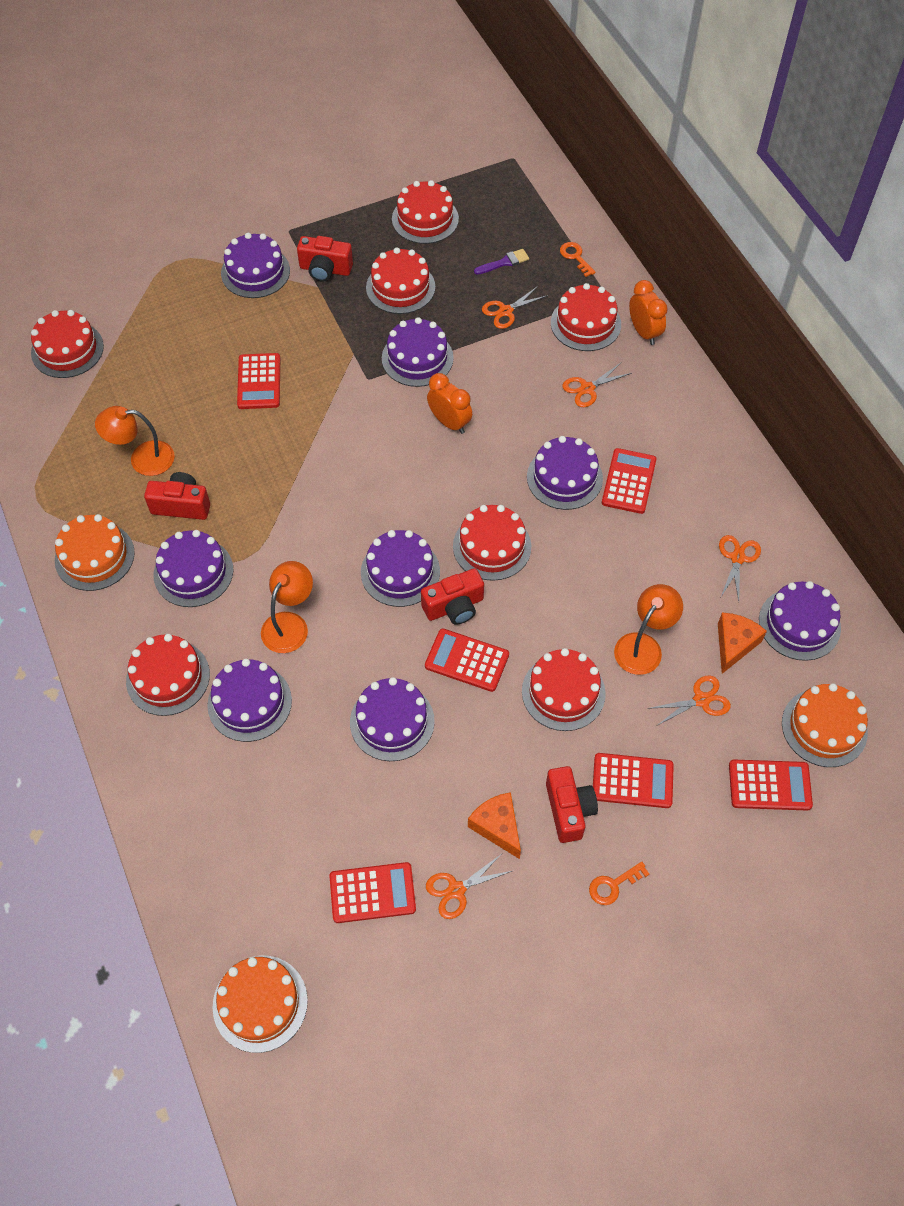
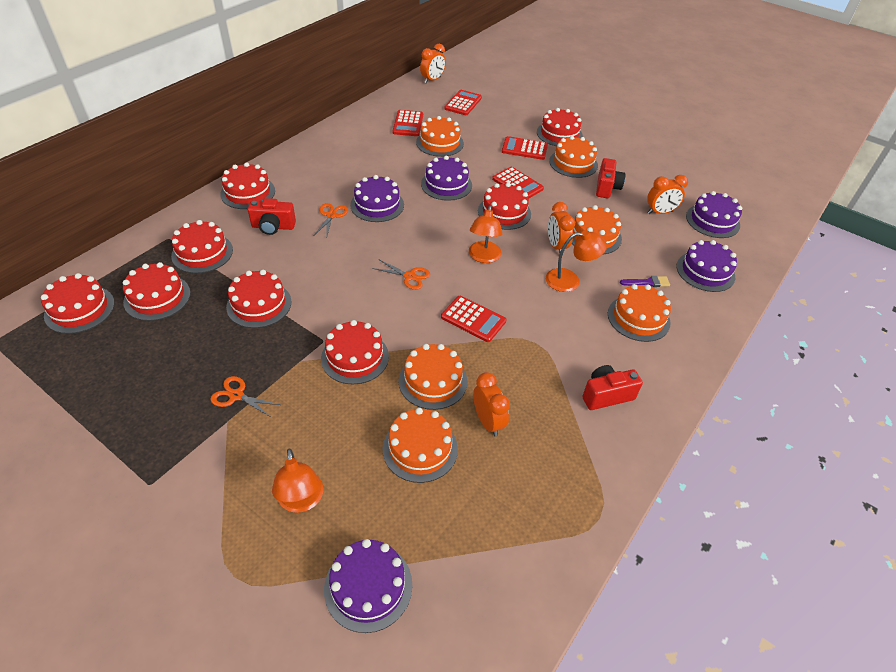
orange cake: 3 -> 6
orange cheese: 2 -> 0
orange clock: 2 -> 4
orange key: 2 -> 0
orange scissors: 5 -> 3
purple cake: 8 -> 5
red cake: 7 -> 8
red calculator: 6 -> 5
red camera: 4 -> 3

